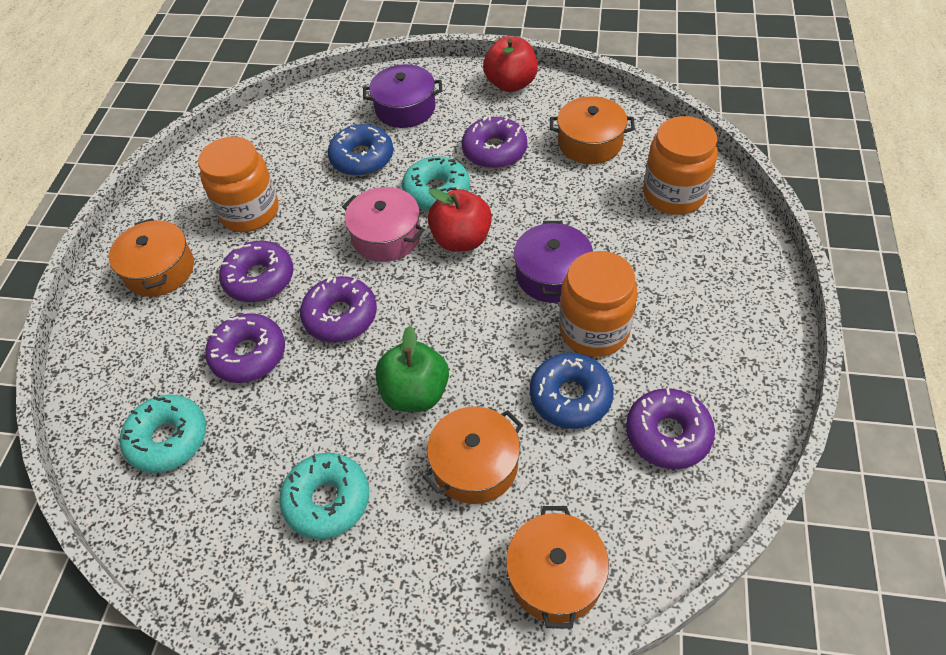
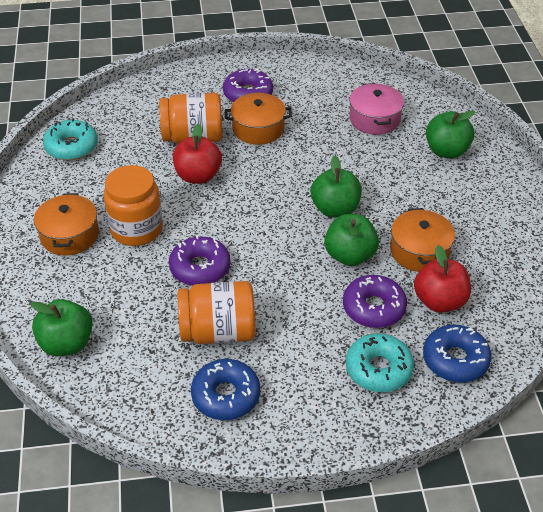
green apple: 1 -> 4
orange pot: 4 -> 3
purple donut: 5 -> 3
purple pot: 2 -> 0
turquoise donut: 3 -> 2

